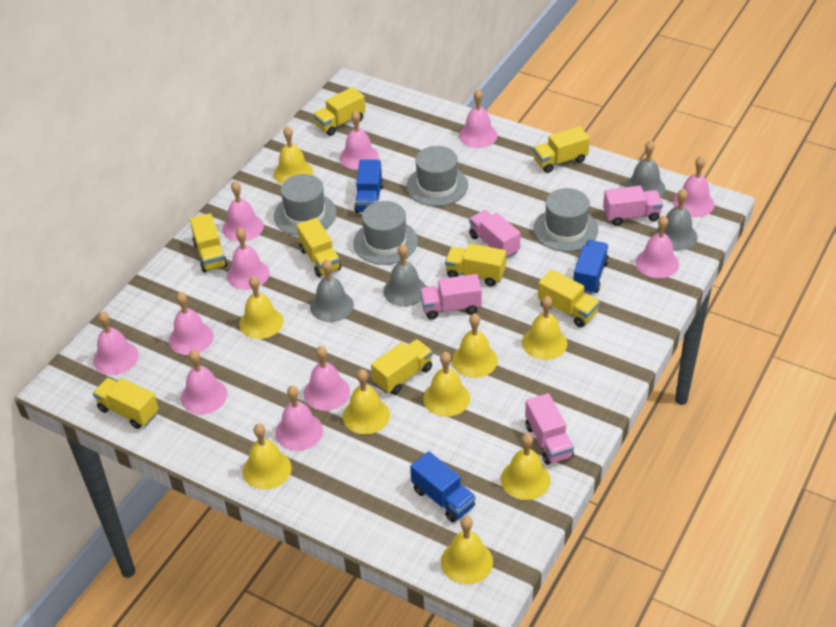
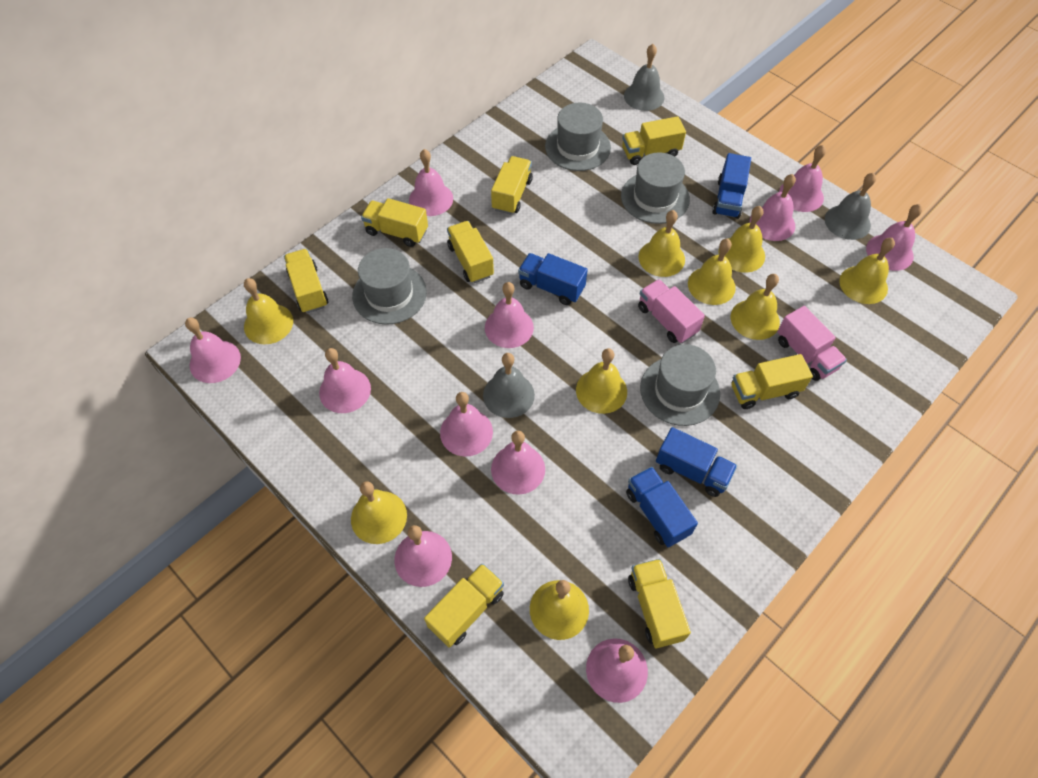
blue truck: 3 -> 4
grey bell: 4 -> 3
pink truck: 4 -> 2

